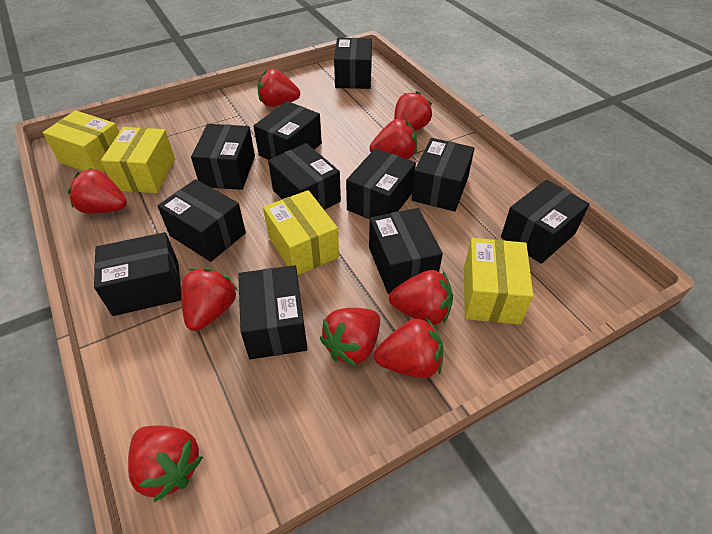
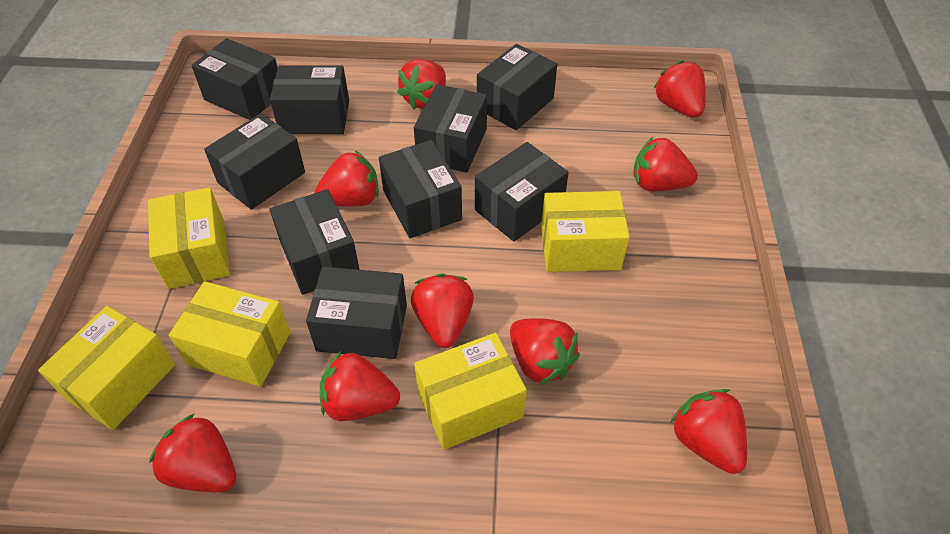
black box: 11 -> 9
yellow box: 4 -> 5

